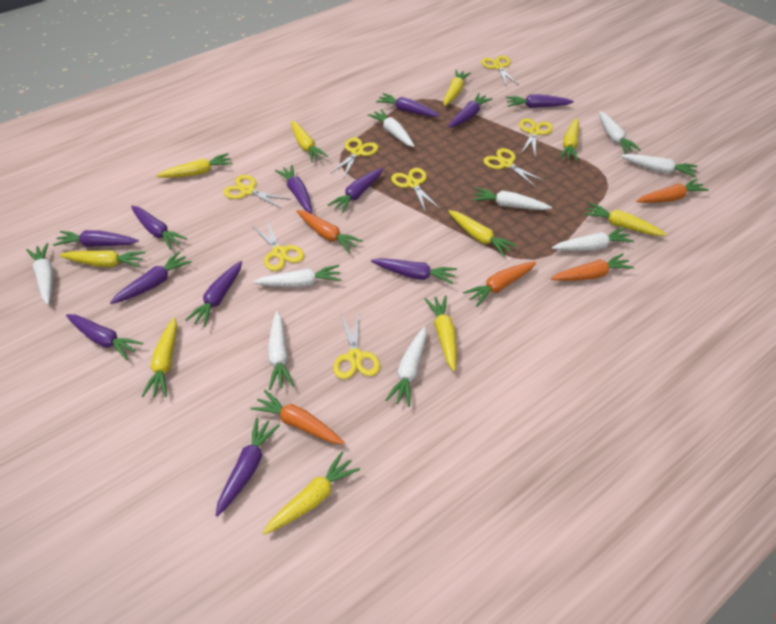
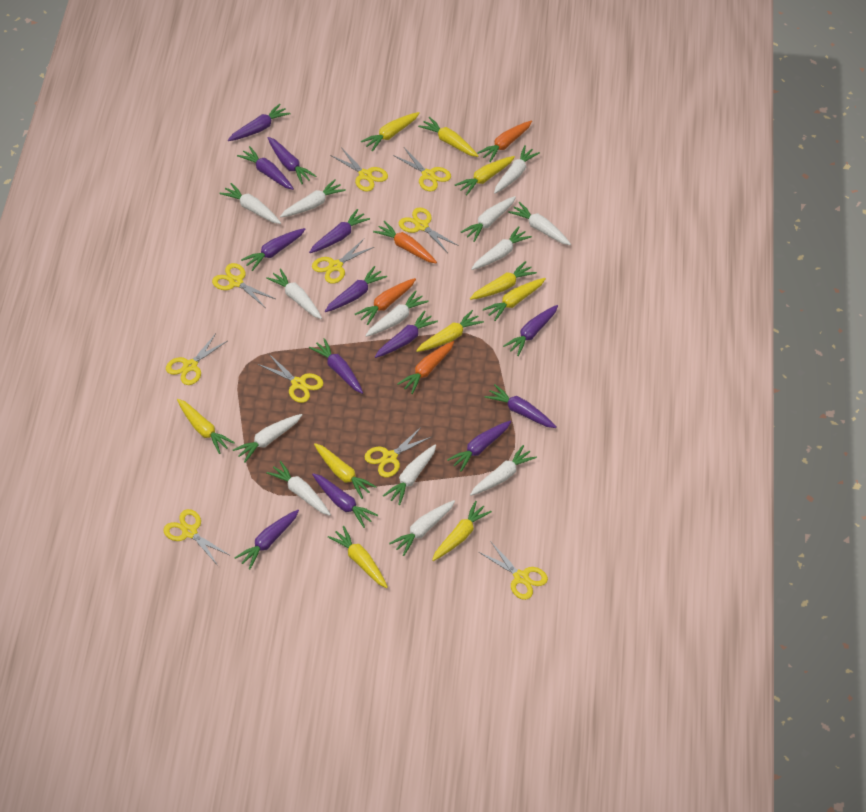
orange carrot: 5 -> 4
purple carrot: 12 -> 13
white carrot: 9 -> 13
yellow scissors: 8 -> 10

